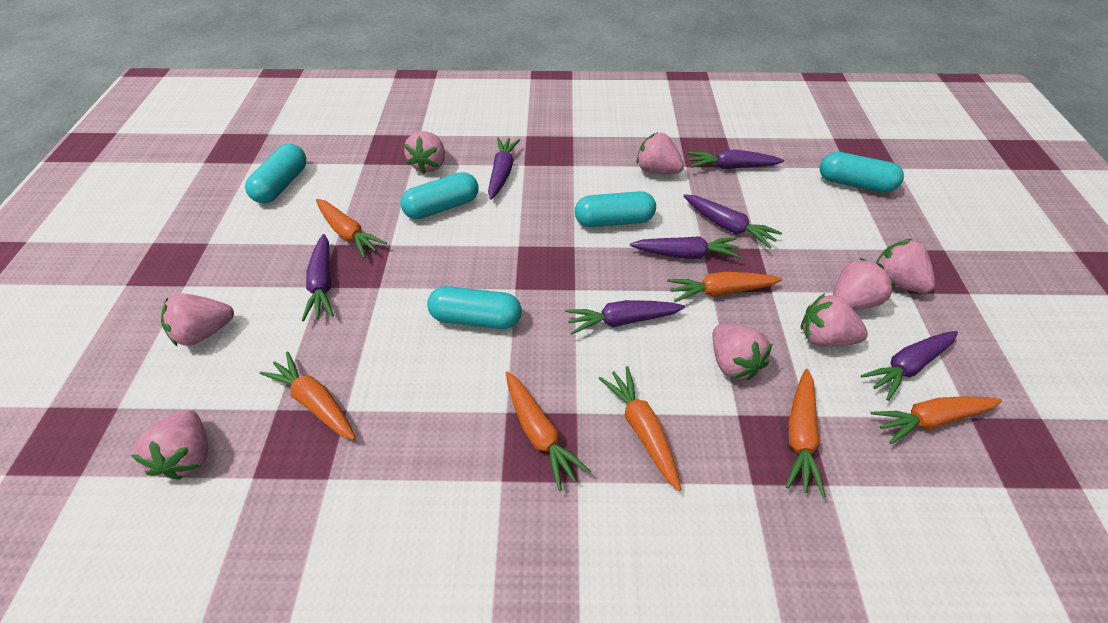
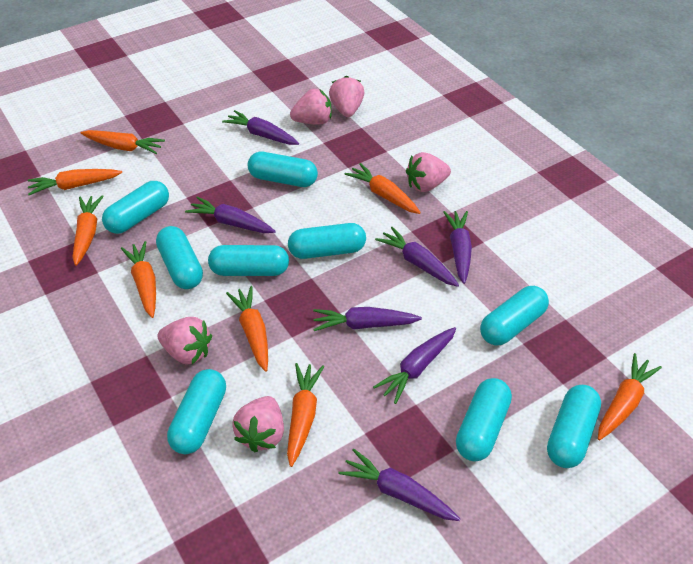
orange carrot: 7 -> 8
pink strawberry: 8 -> 5
turquoise capsule: 5 -> 9

